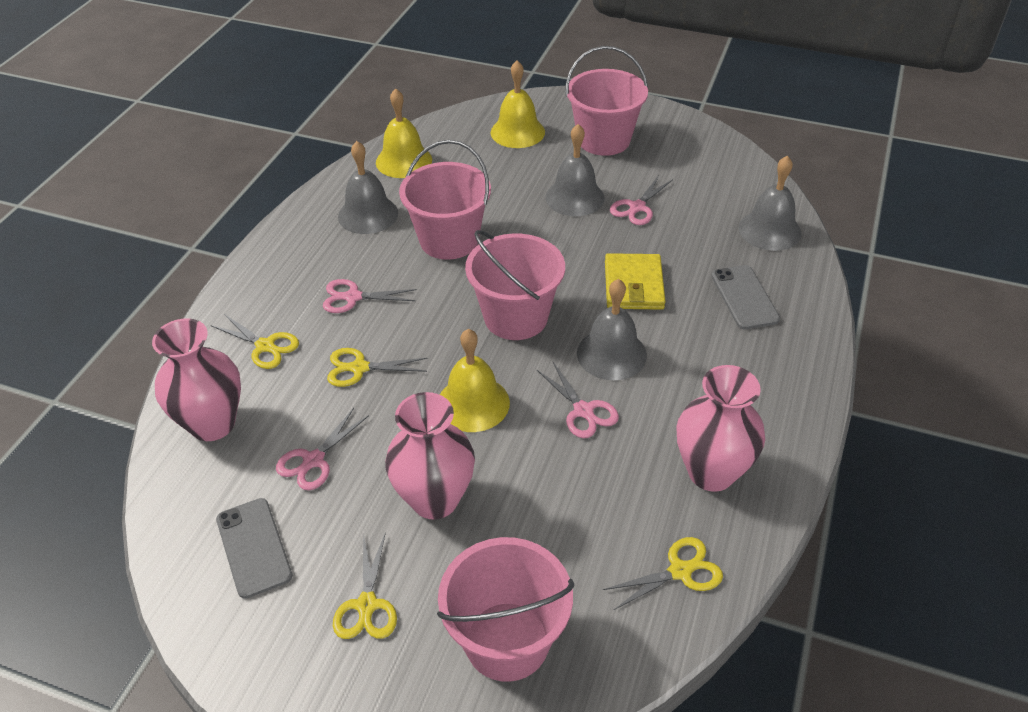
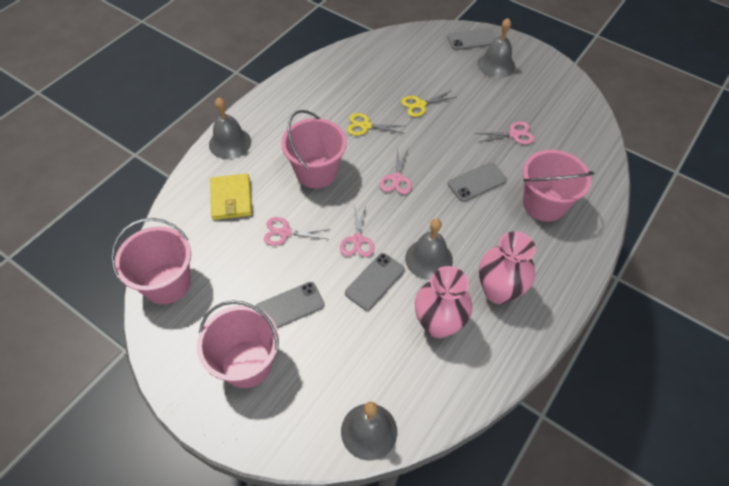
grey phone: 2 -> 4
pink vase: 3 -> 2
yellow bell: 3 -> 0
yellow scissors: 4 -> 2

